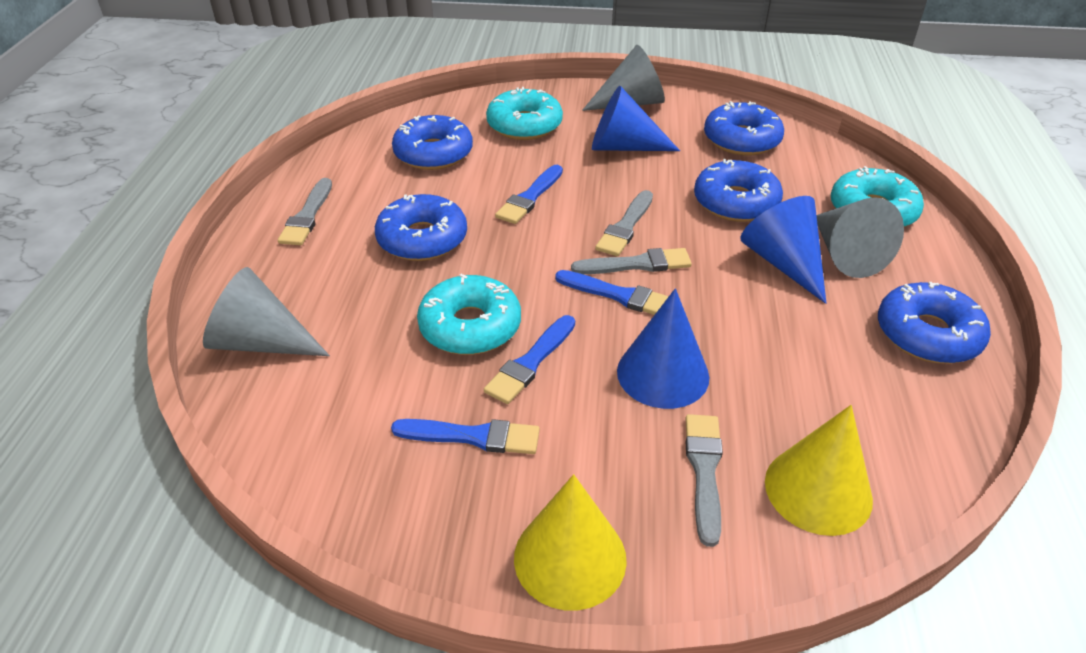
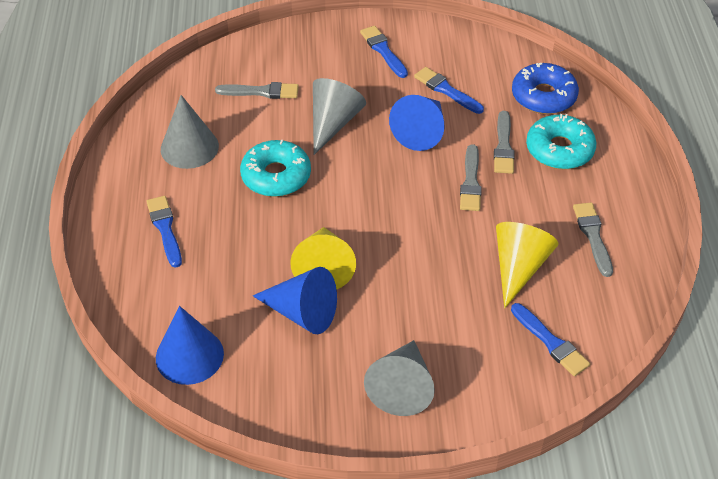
blue donut: 5 -> 1
turquoise donut: 3 -> 2

